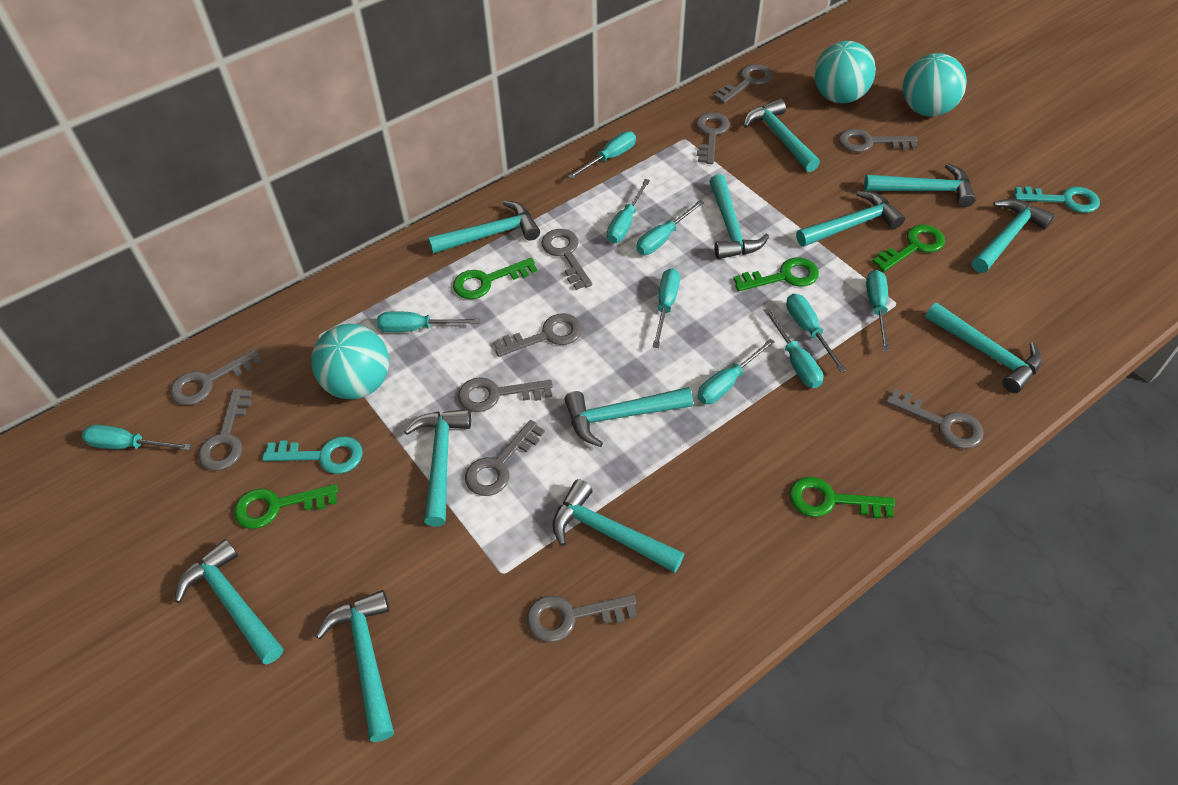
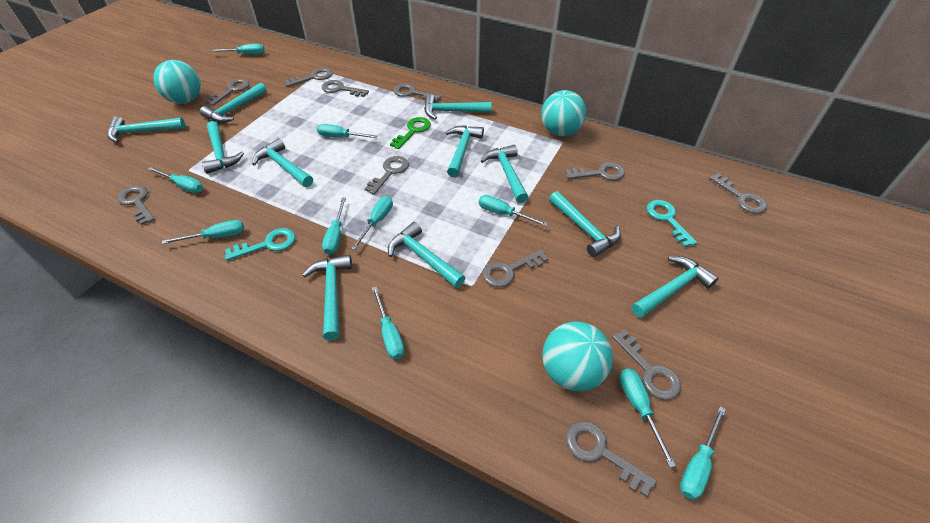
green key: 5 -> 1
turquoise hammer: 12 -> 11

